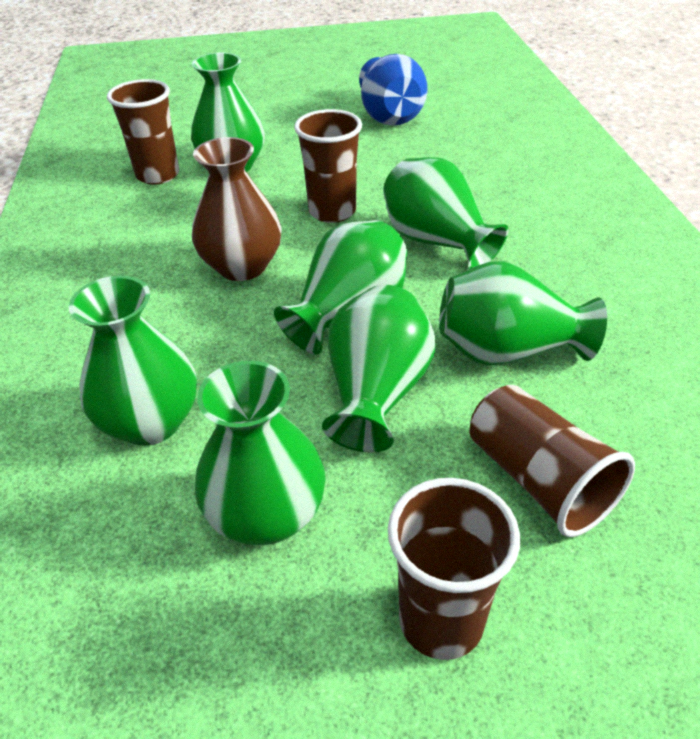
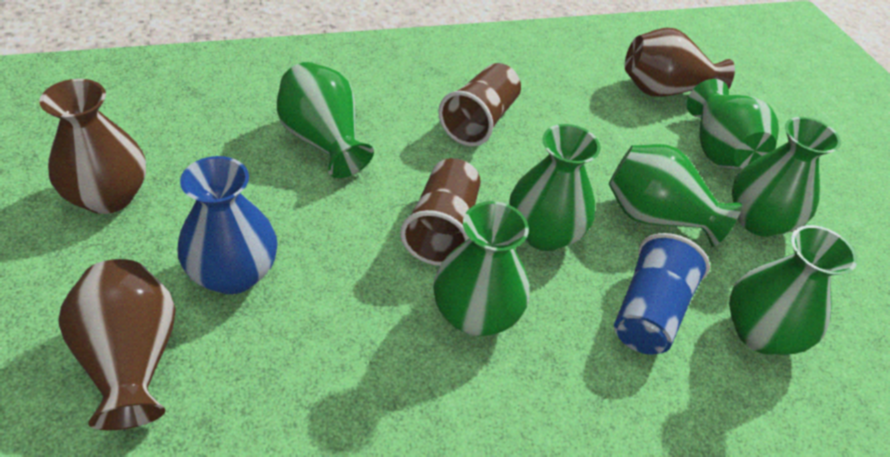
blue cup: 0 -> 1
brown cup: 4 -> 2
brown vase: 1 -> 3

